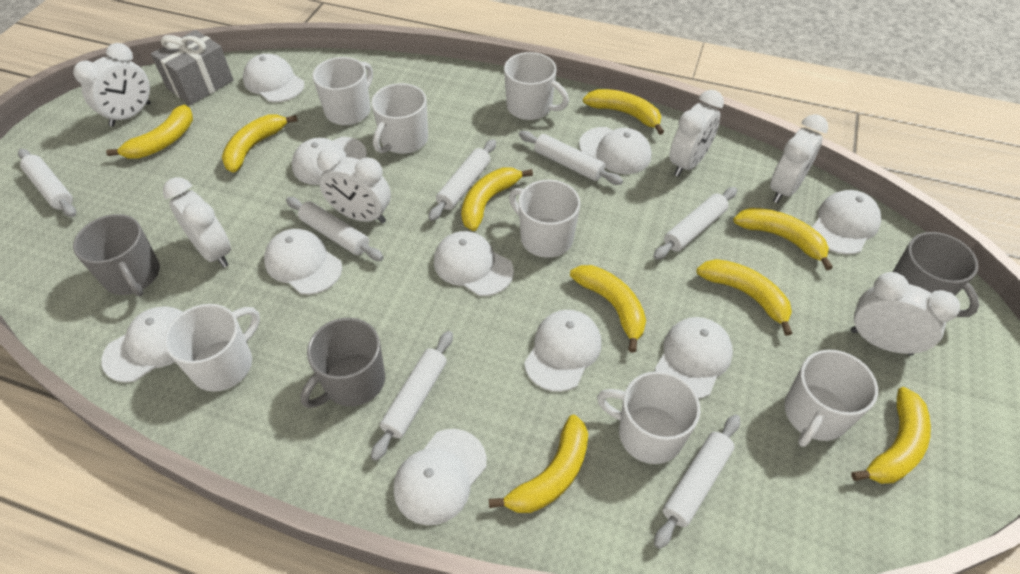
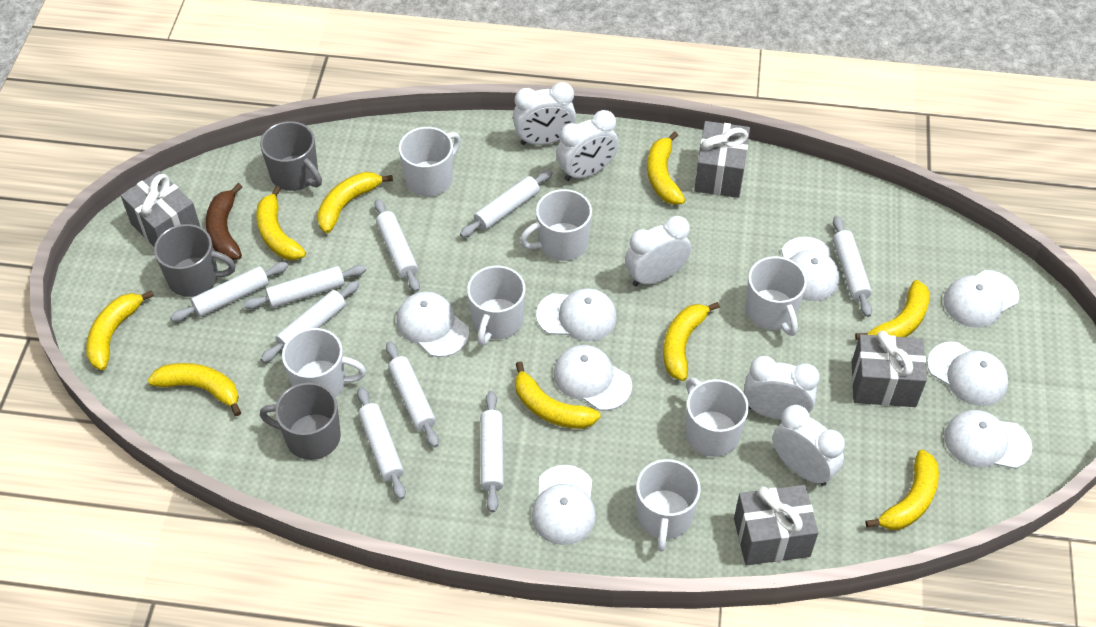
brown banana: 0 -> 1
grey gift: 1 -> 4
white cap: 10 -> 8
white clock: 6 -> 5
white rolling pin: 7 -> 9

